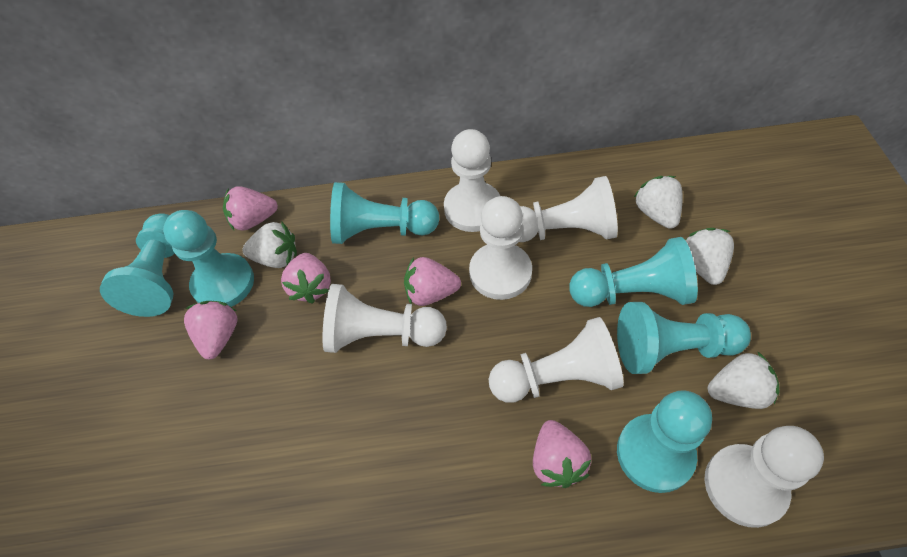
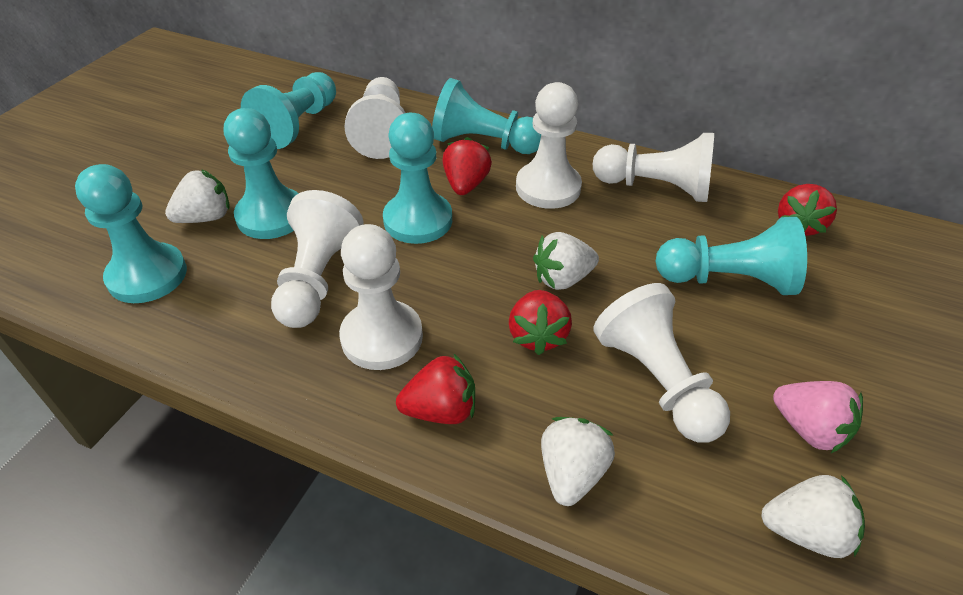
pink strawberry: 5 -> 1
red strawberry: 0 -> 4

